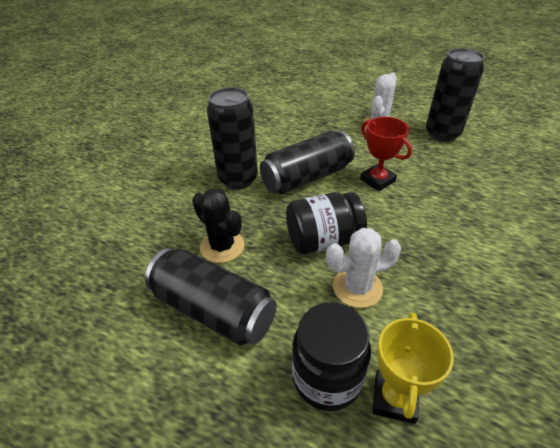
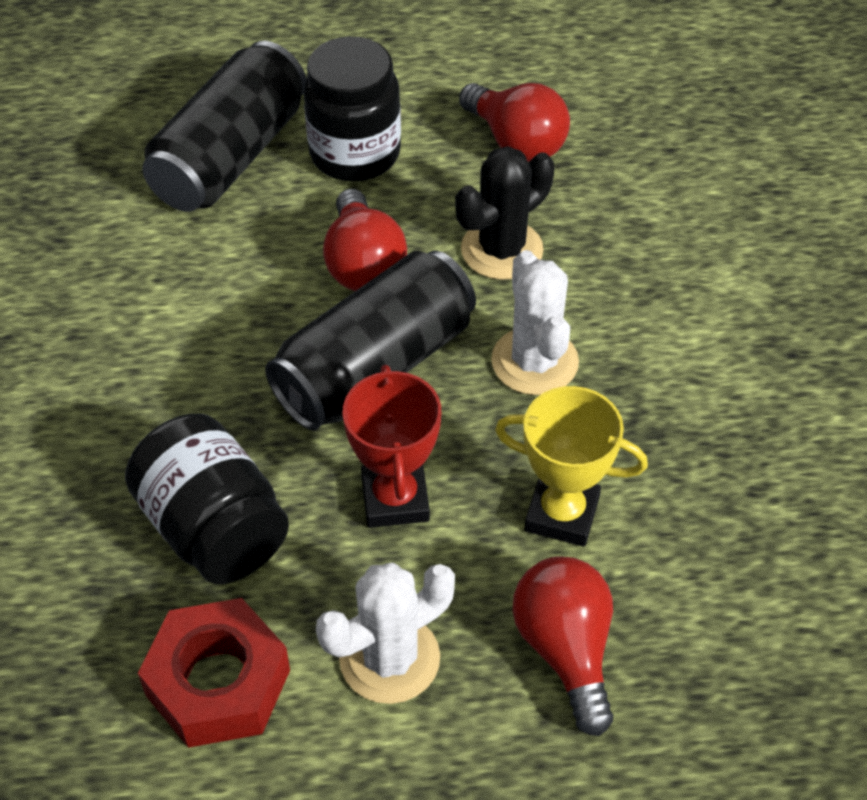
black can: 4 -> 2
red light bulb: 0 -> 3
red nut: 0 -> 1

